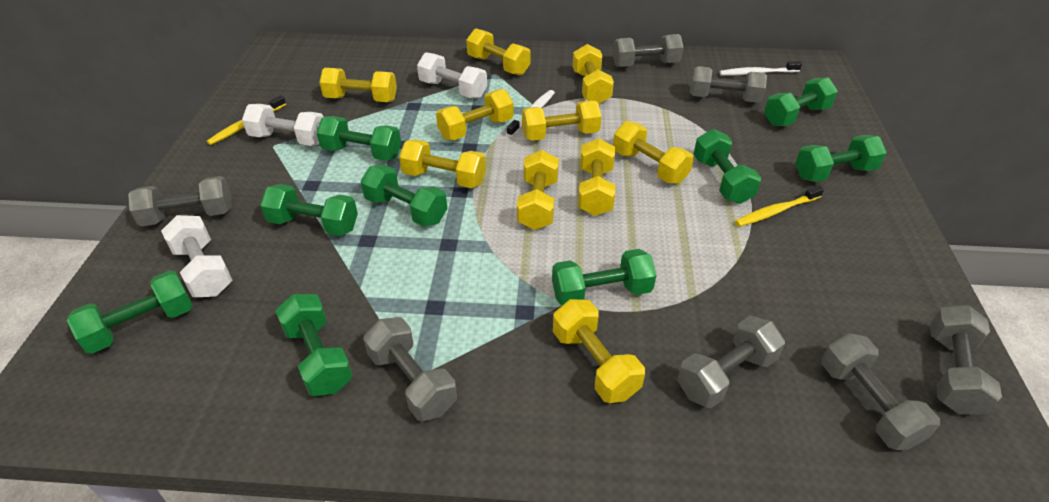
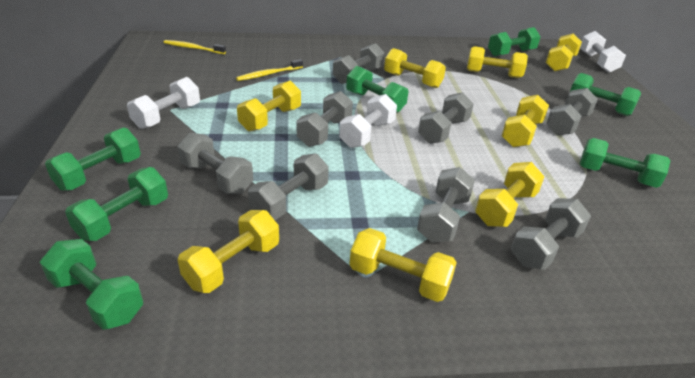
green dumbbell: 9 -> 7
grey dumbbell: 7 -> 8
white toothbrush: 2 -> 0
yellow dumbbell: 10 -> 8

